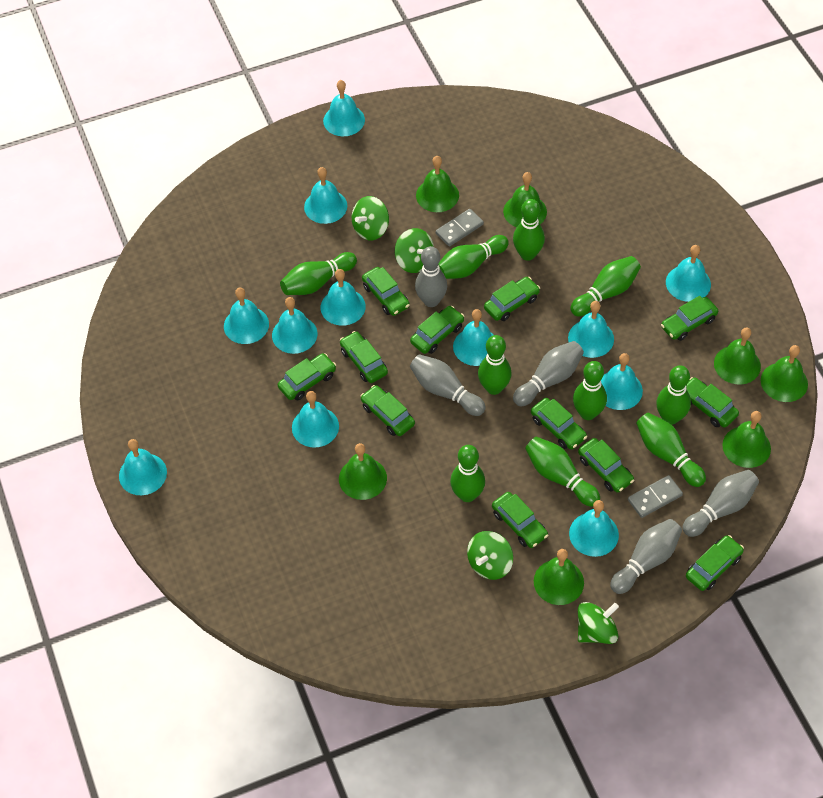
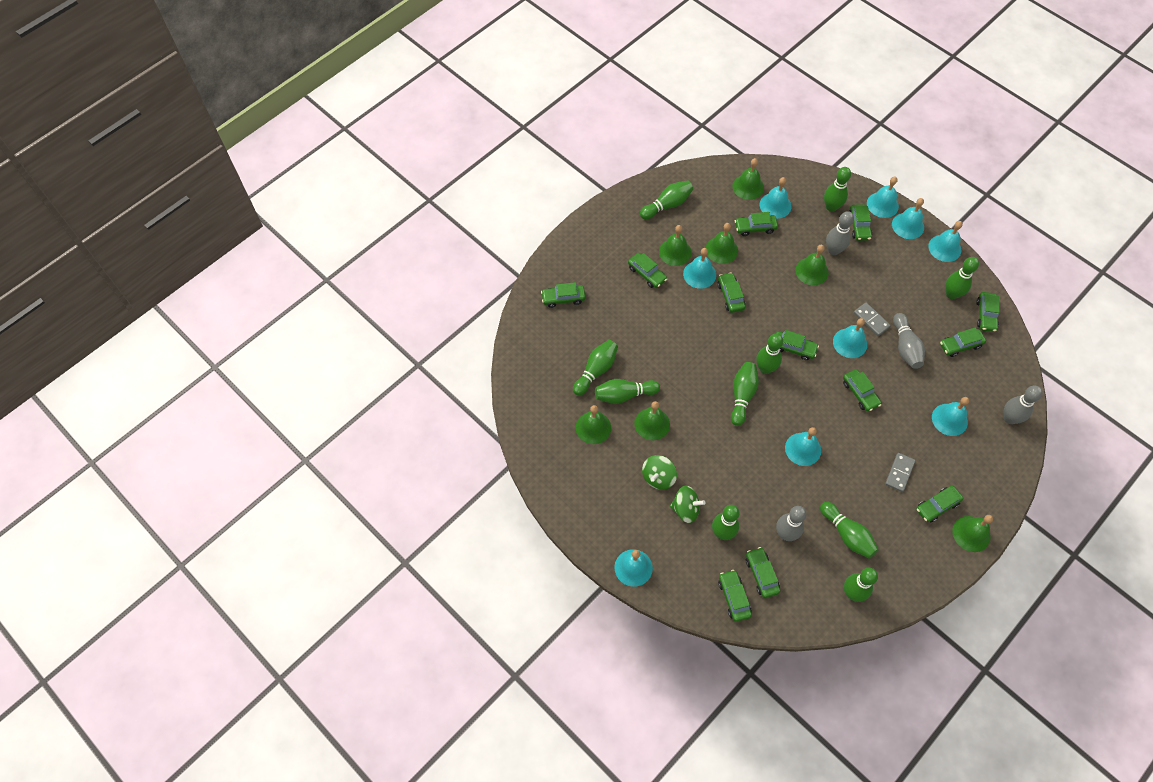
green spinning top: 4 -> 2
grey bowling pin: 5 -> 4
turquoise bell: 12 -> 9

